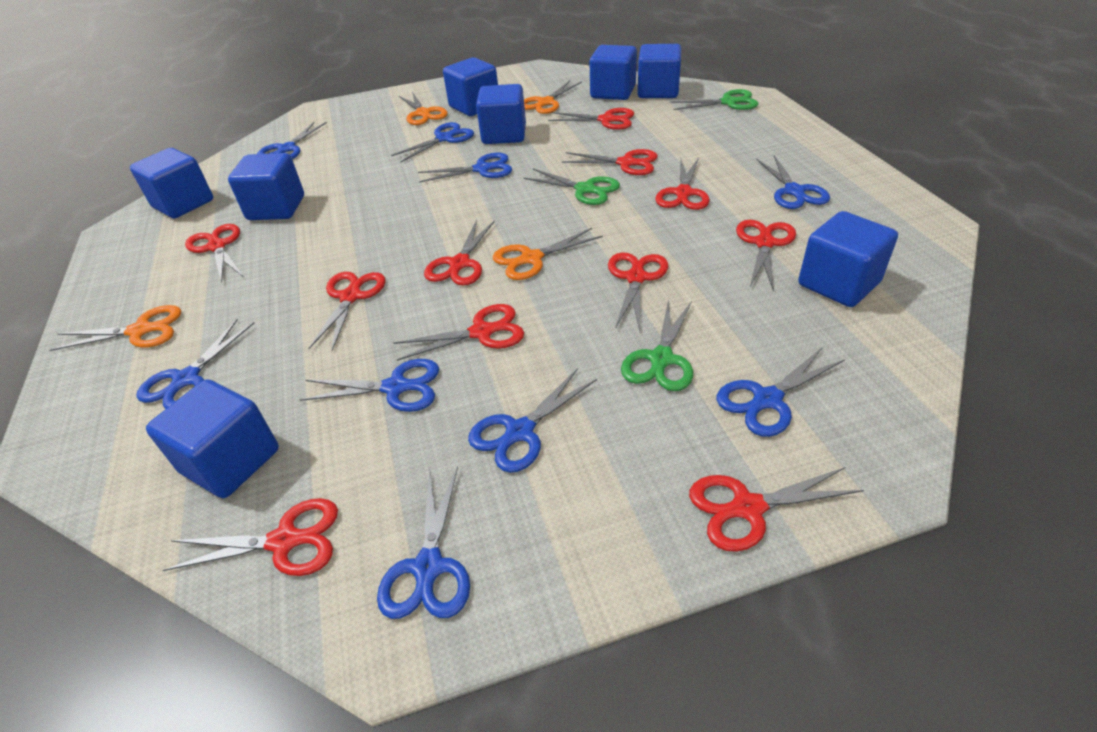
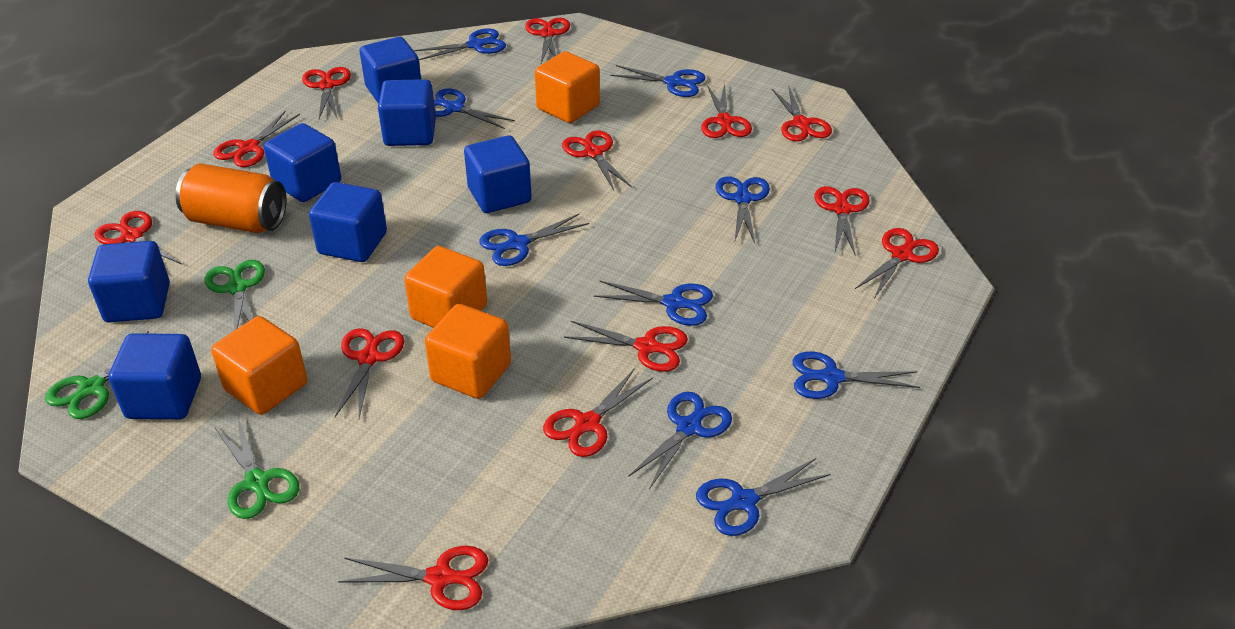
blue cube: 8 -> 7
orange can: 0 -> 1
orange cube: 0 -> 4
orange scissors: 4 -> 0
red scissors: 11 -> 13

